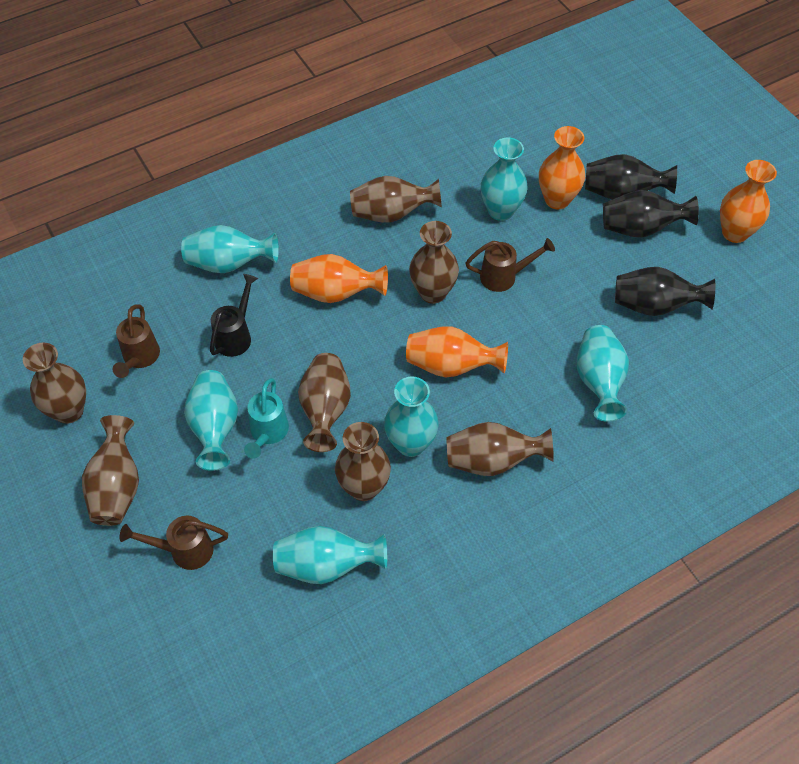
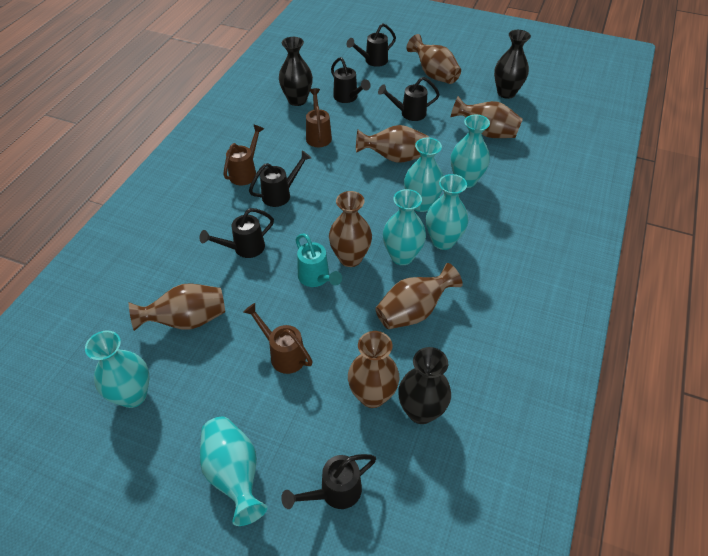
black watering can: 1 -> 6
orange vase: 4 -> 0

